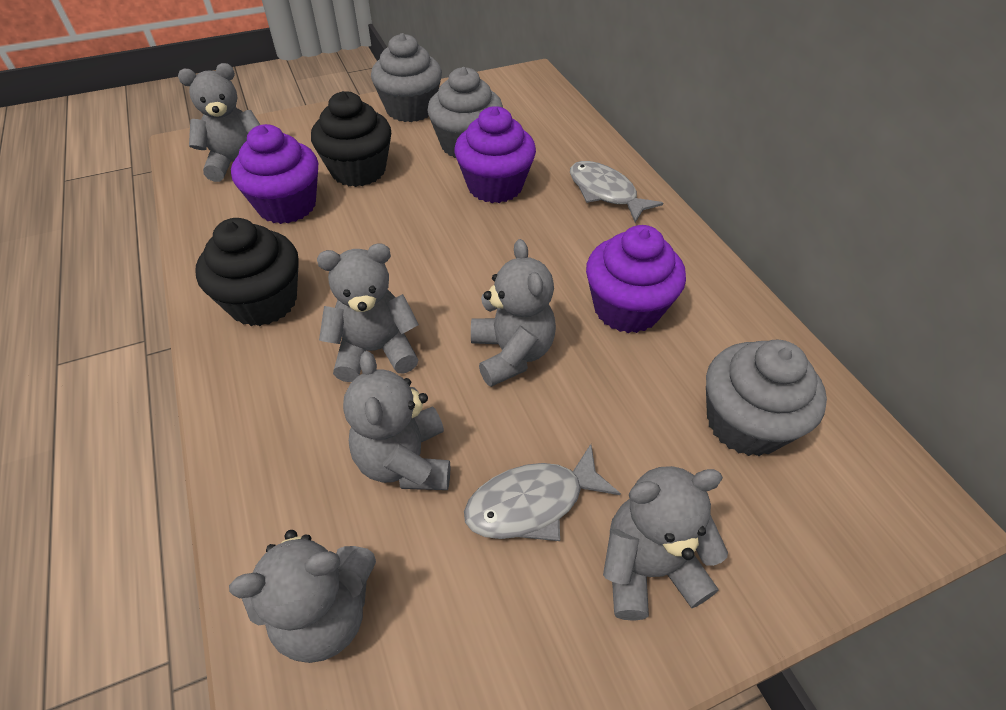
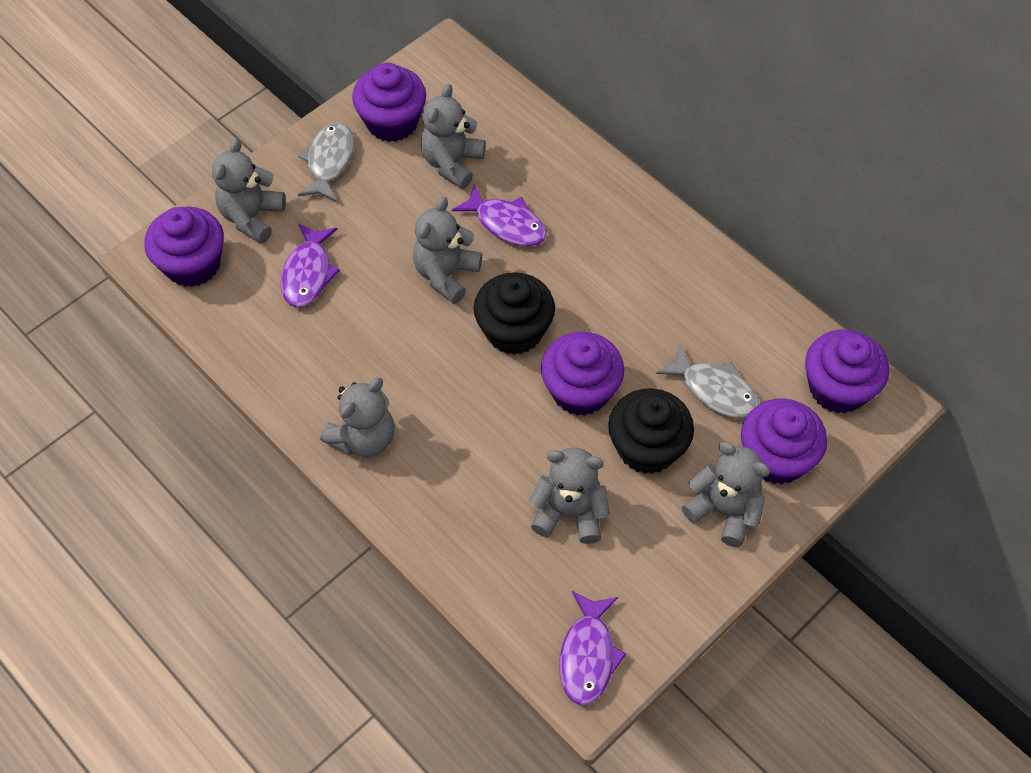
grey cupcake: 3 -> 0
purple cupcake: 3 -> 5
purple fish: 0 -> 3

